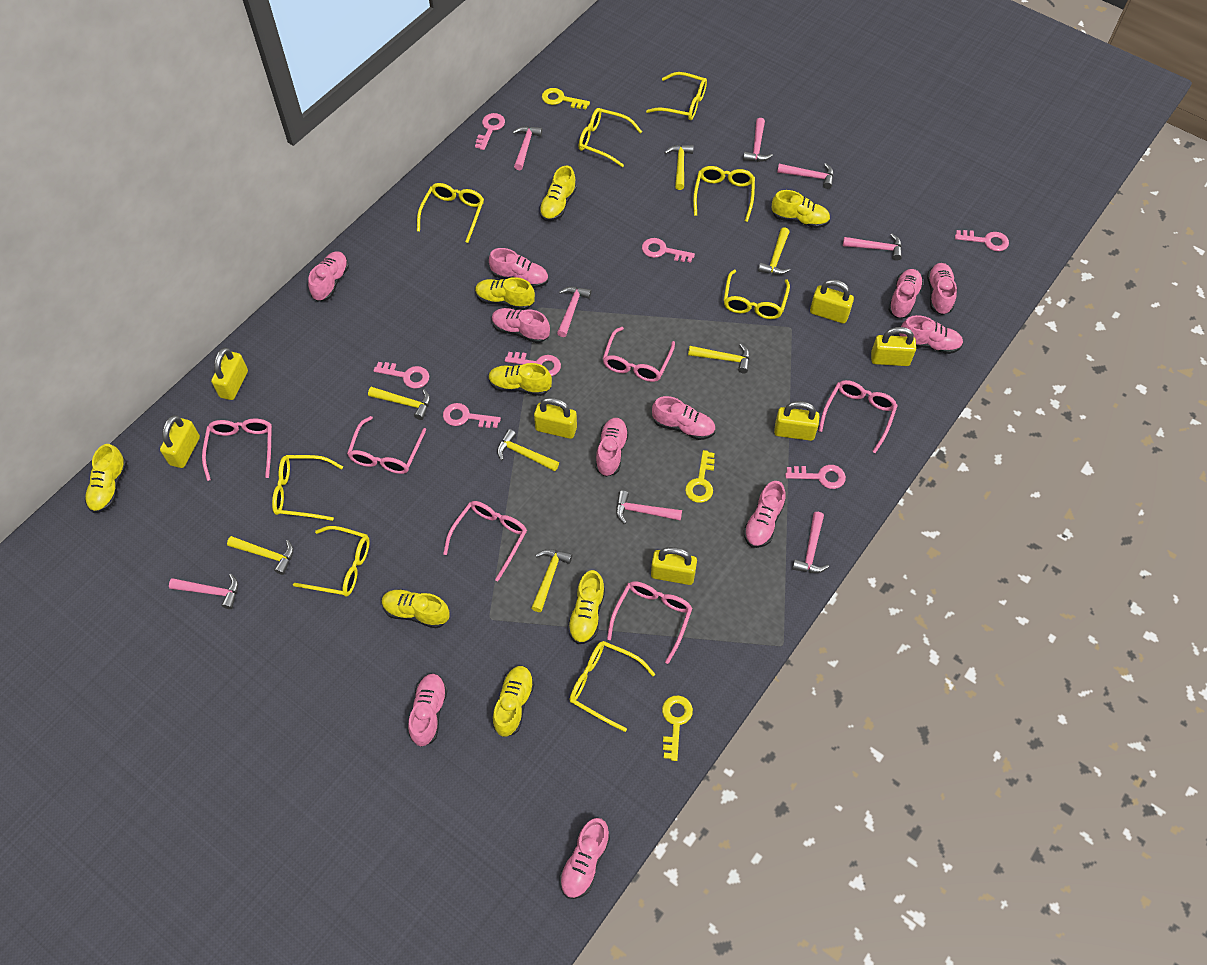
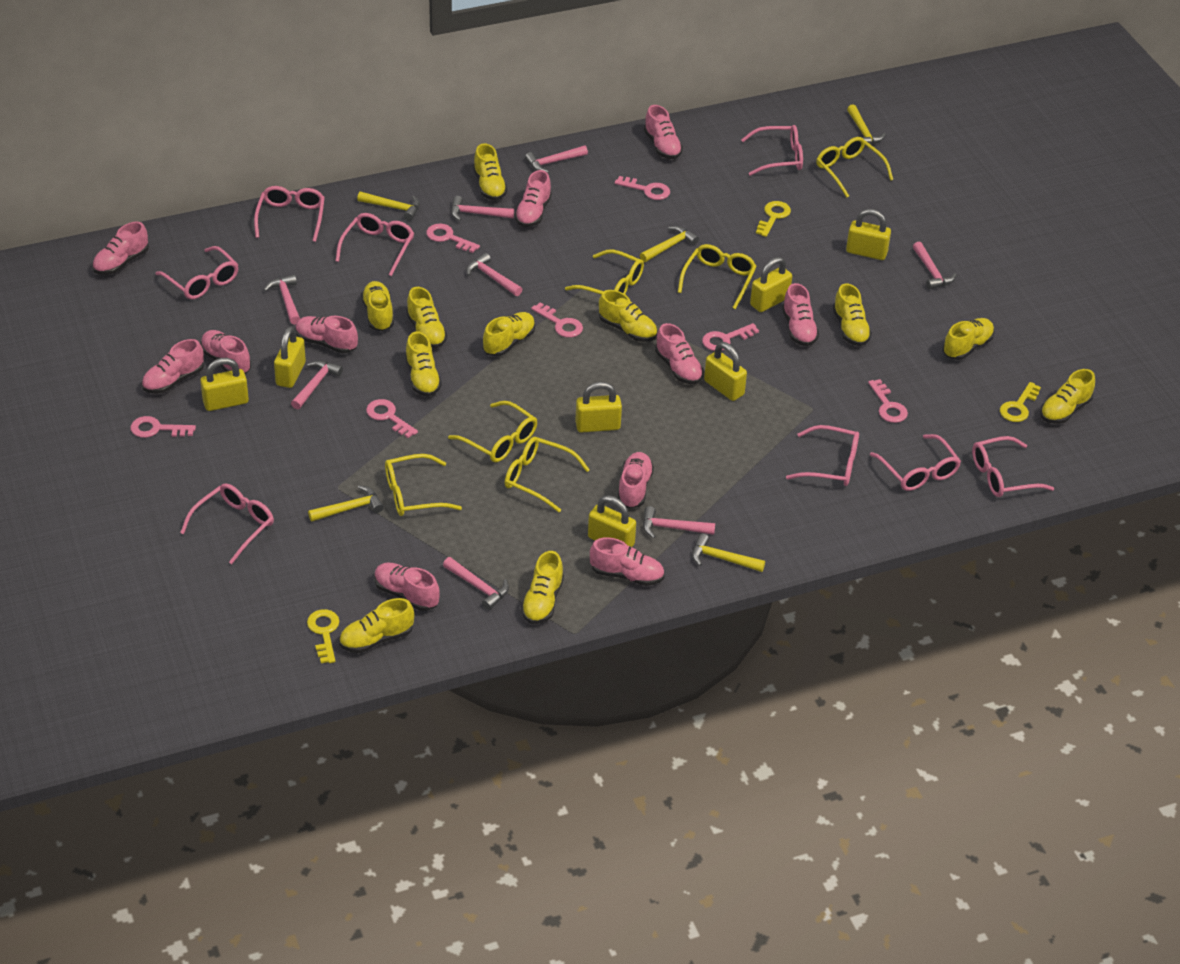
pink glasses: 6 -> 8
yellow glasses: 8 -> 6
yellow hammer: 7 -> 5
yellow shoe: 8 -> 11

